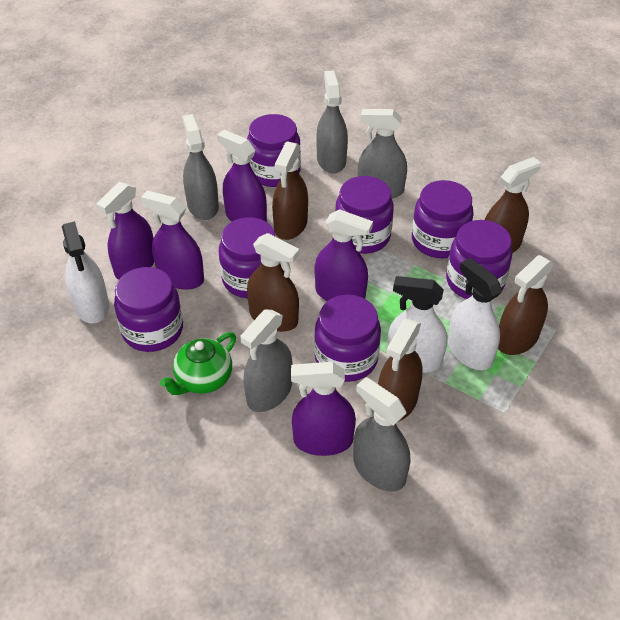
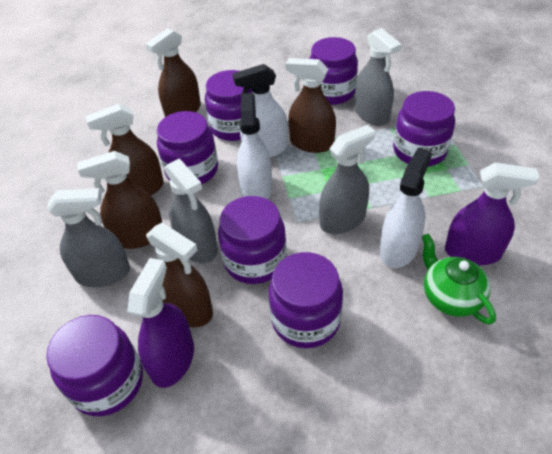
grey spray bottle: 5 -> 4
purple spray bottle: 5 -> 2

